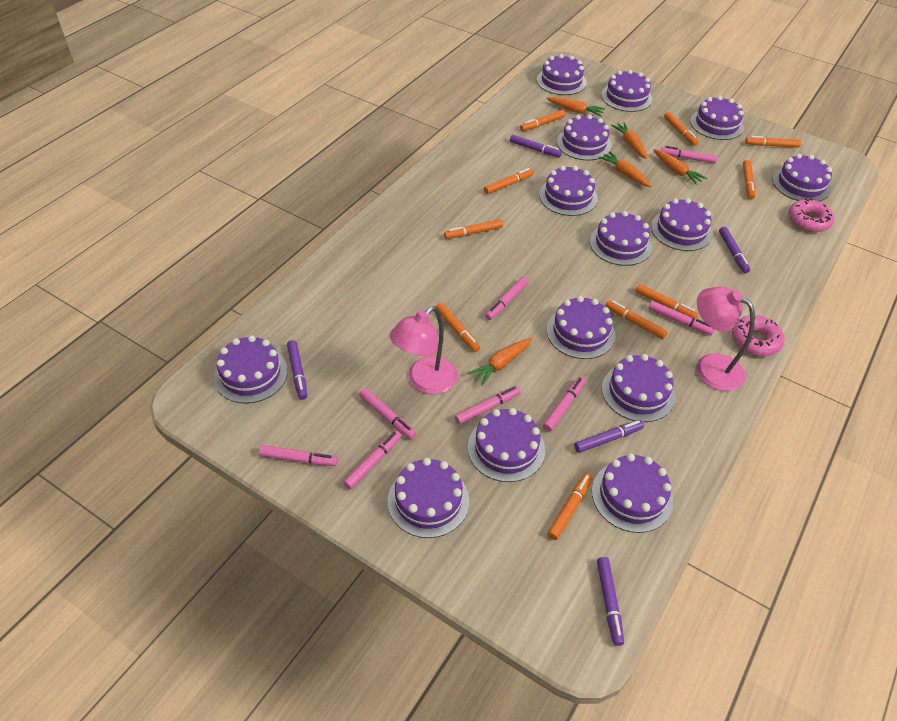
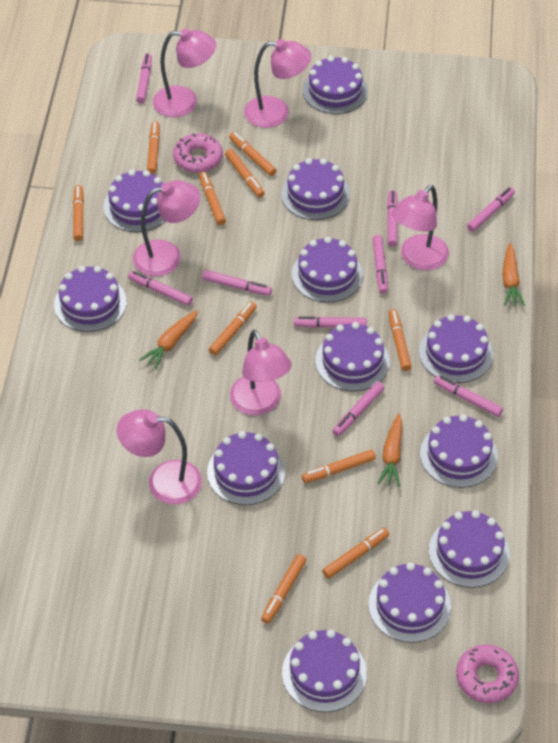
orange carrot: 5 -> 3
pink lamp: 2 -> 6
pink marker: 8 -> 9
purple cake: 14 -> 12
purple marker: 5 -> 0

